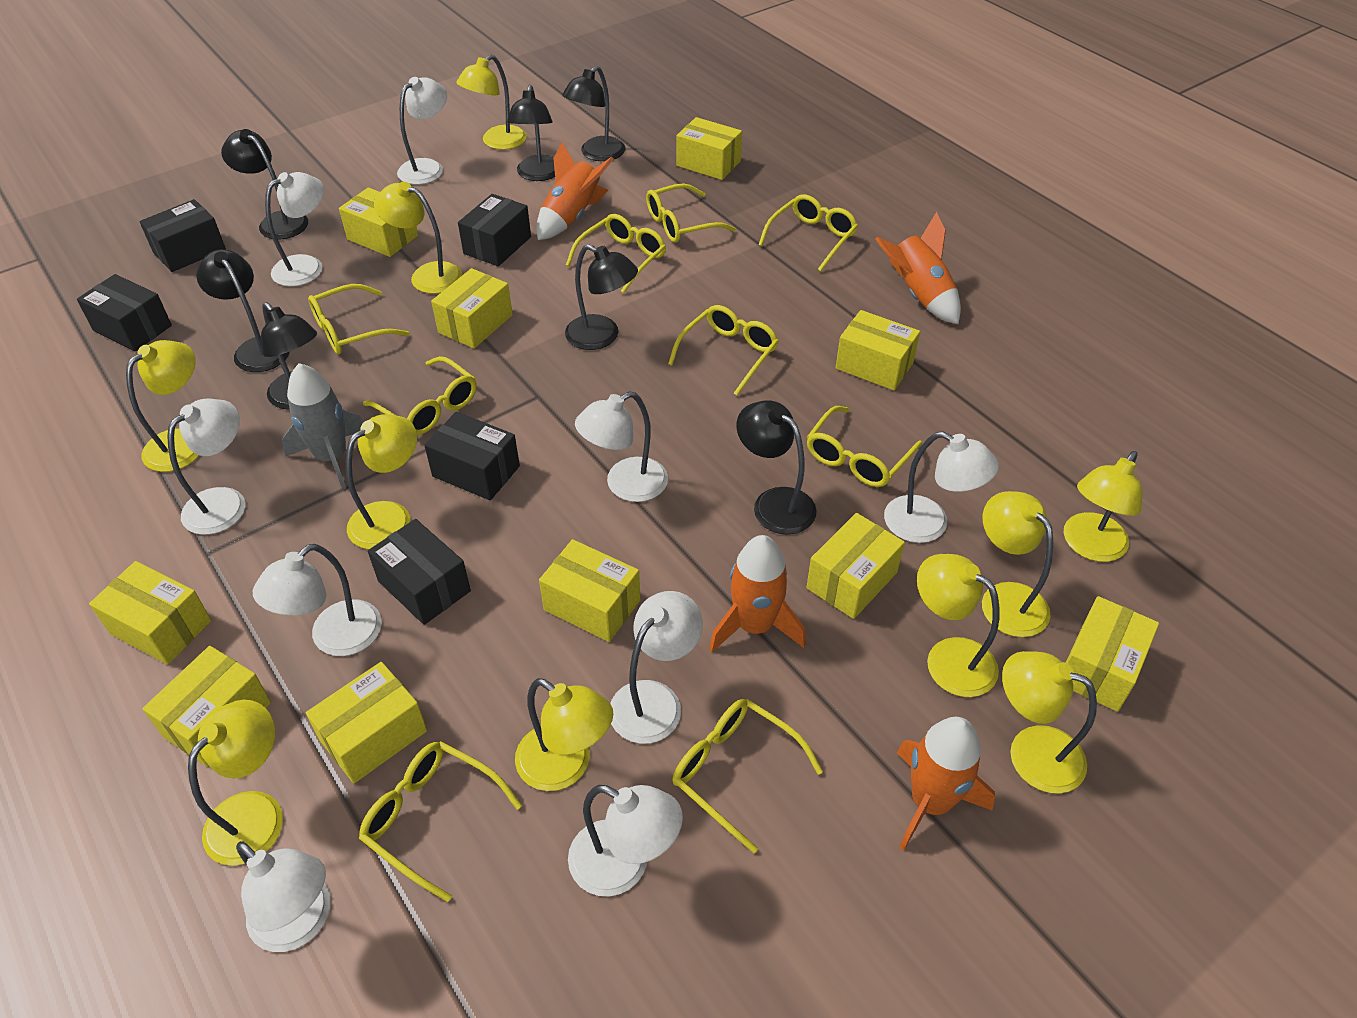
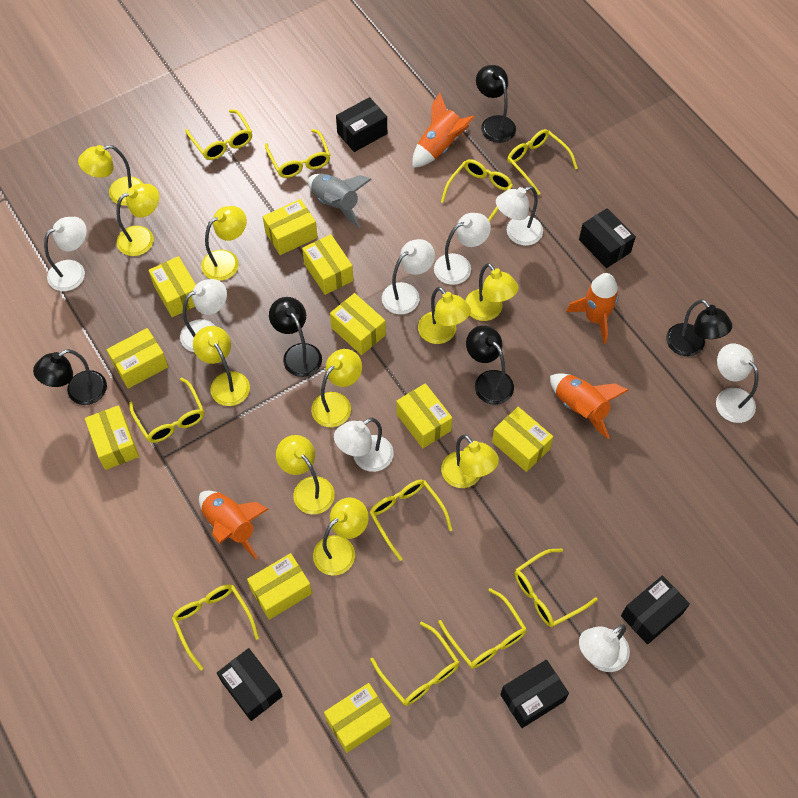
black lamp: 7 -> 5
white lamp: 9 -> 8
yellow glasses: 9 -> 10

